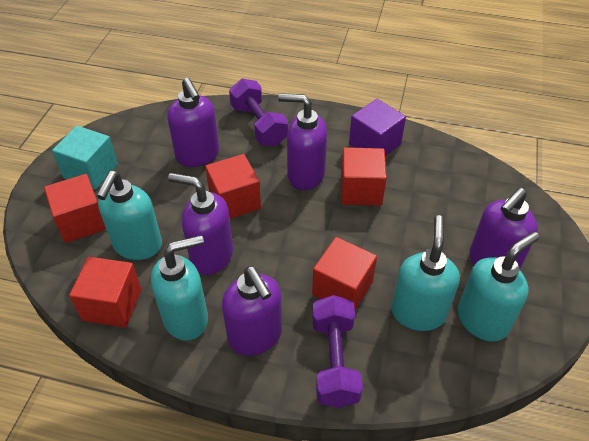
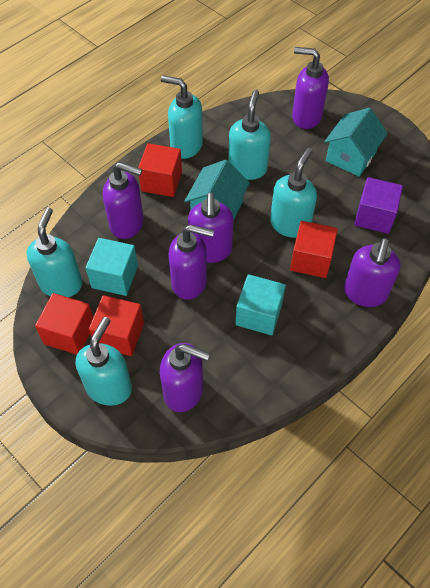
purple dumbbell: 2 -> 0
purple soap dispenser: 5 -> 6
red cube: 5 -> 4
turquoise cube: 1 -> 2
turquoise house: 0 -> 2
turquoise soap dispenser: 4 -> 5

